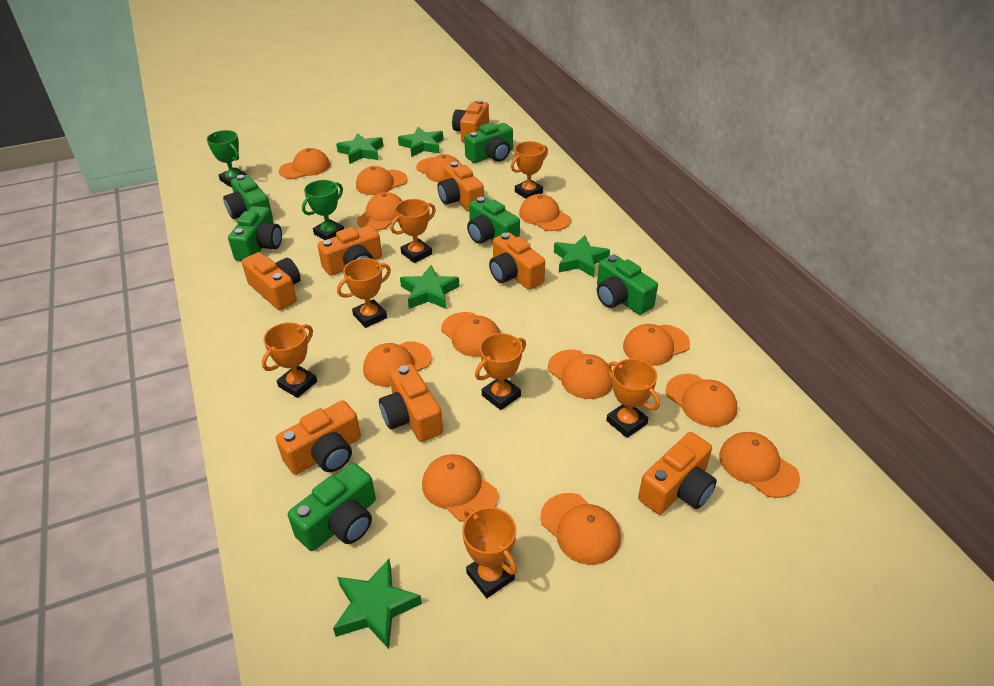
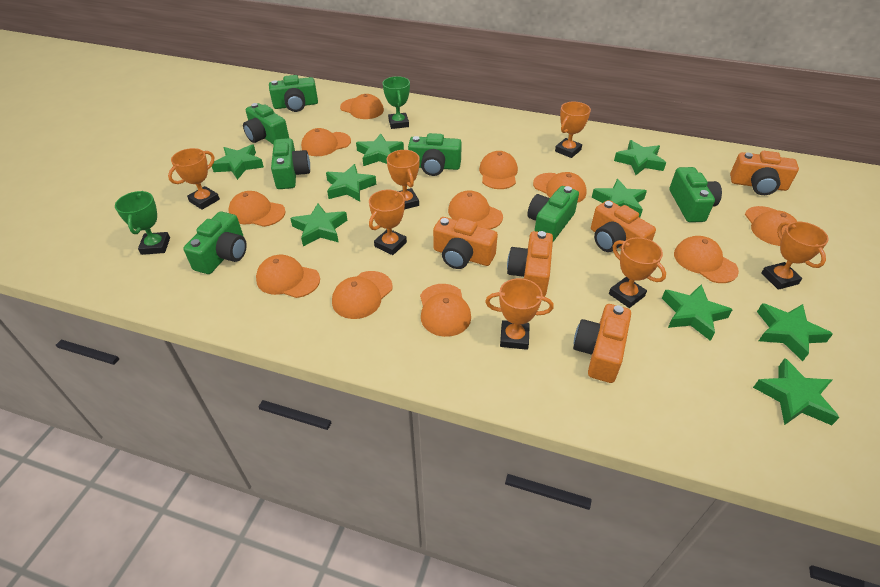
green camera: 6 -> 7
green star: 5 -> 9
orange camera: 8 -> 5
orange cap: 13 -> 11

